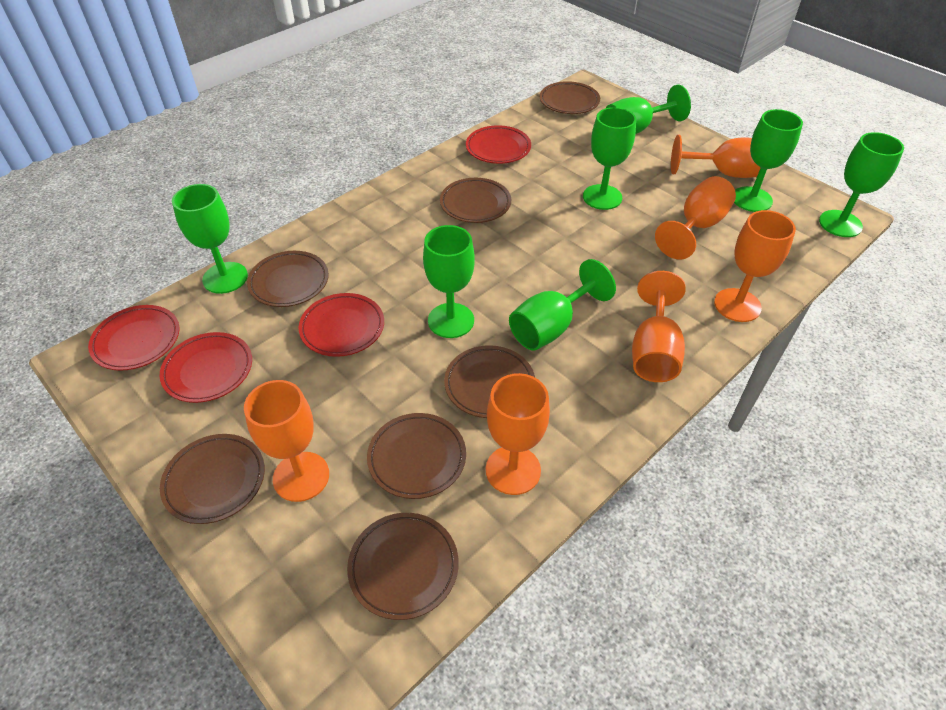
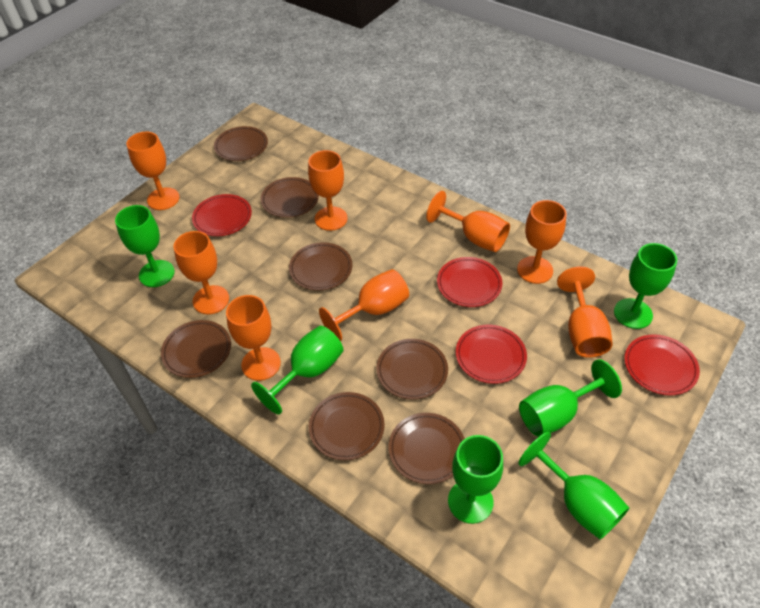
green goblet: 7 -> 6
orange goblet: 6 -> 8

